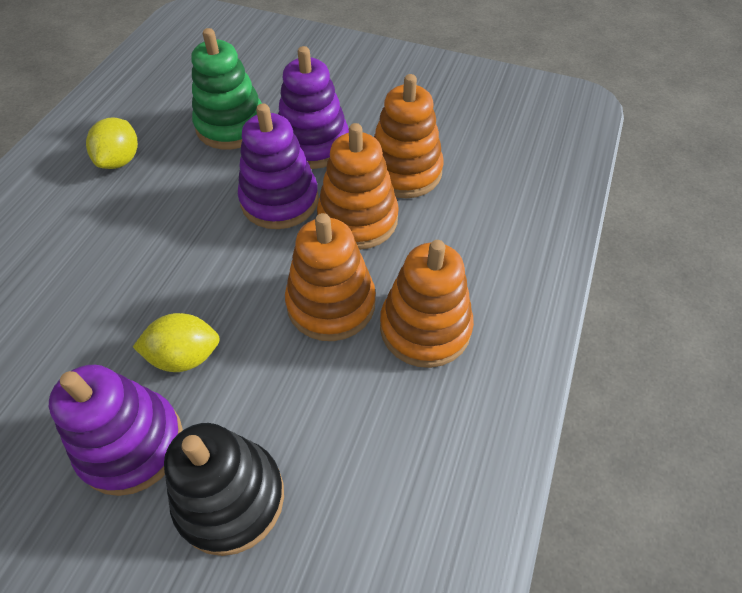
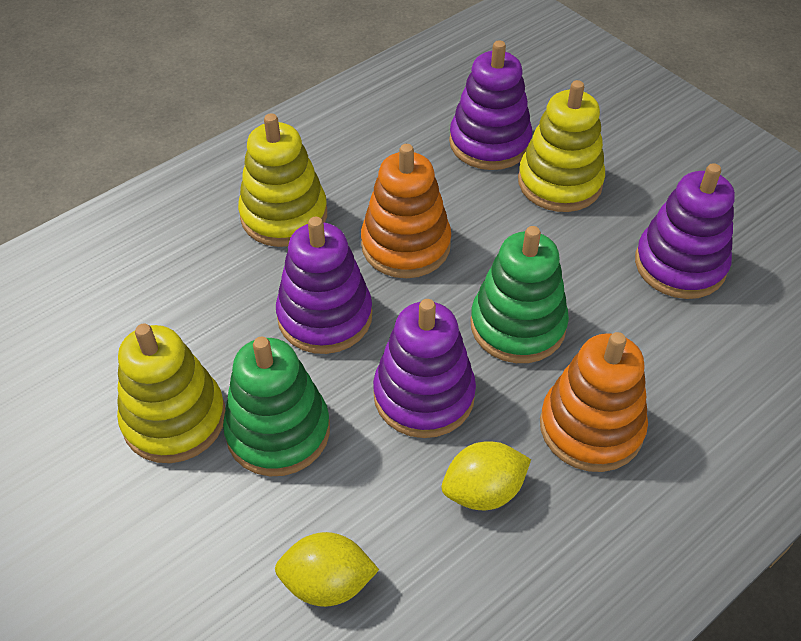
black stacking toy: 1 -> 0
green stacking toy: 1 -> 2
orange stacking toy: 4 -> 2
purple stacking toy: 3 -> 4
yellow stacking toy: 0 -> 3

